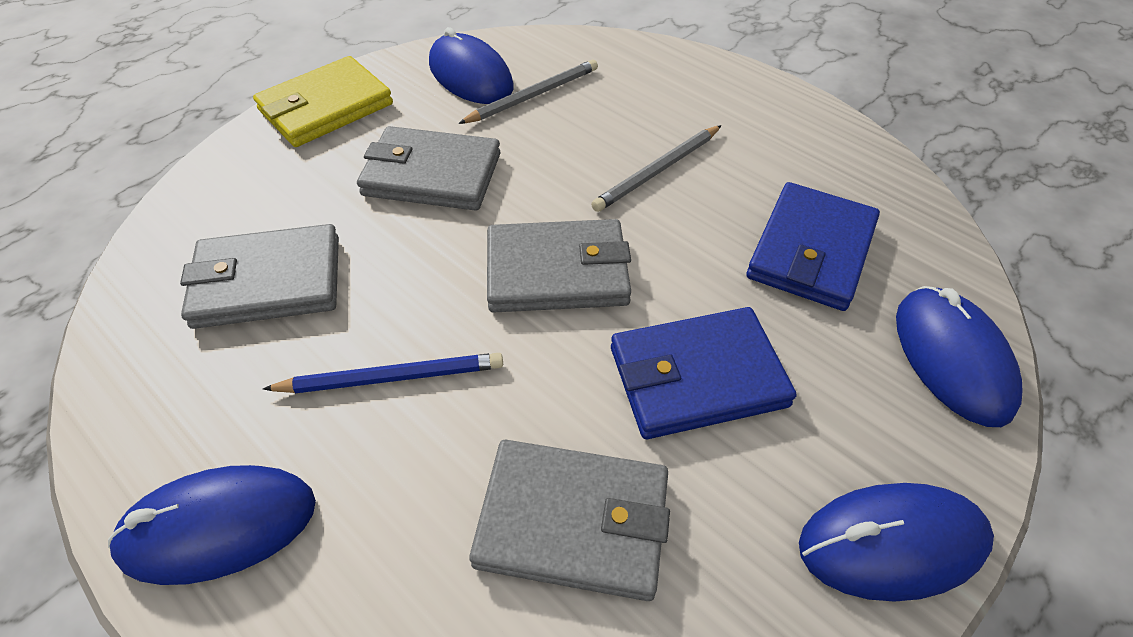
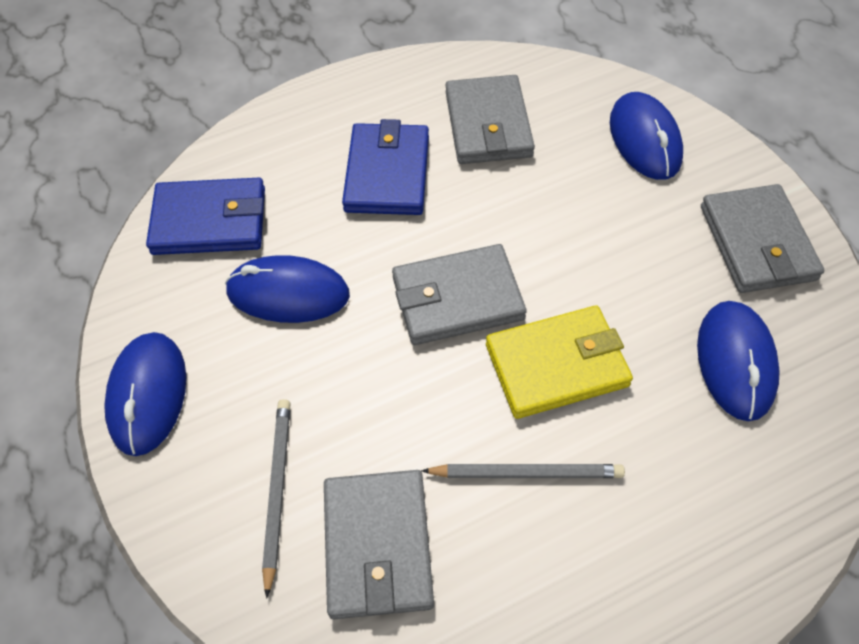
blue pencil: 1 -> 0

